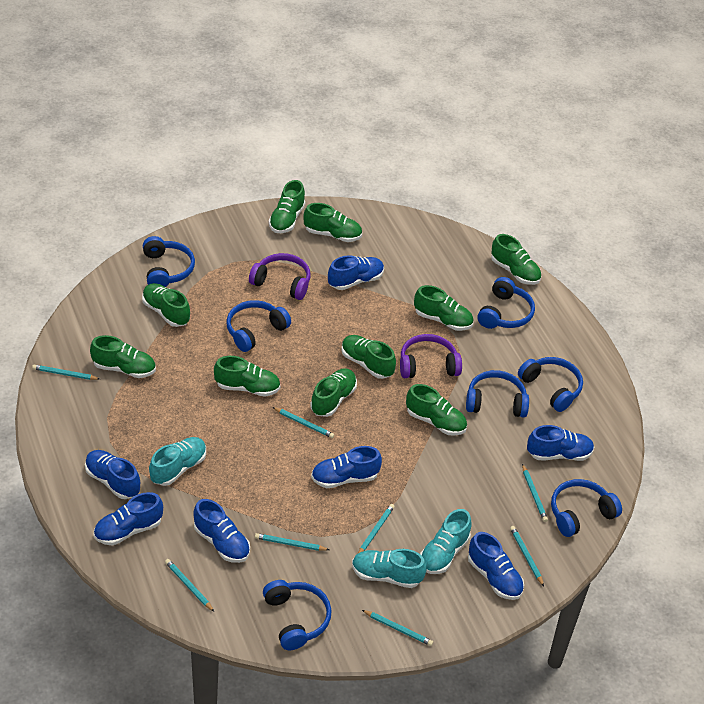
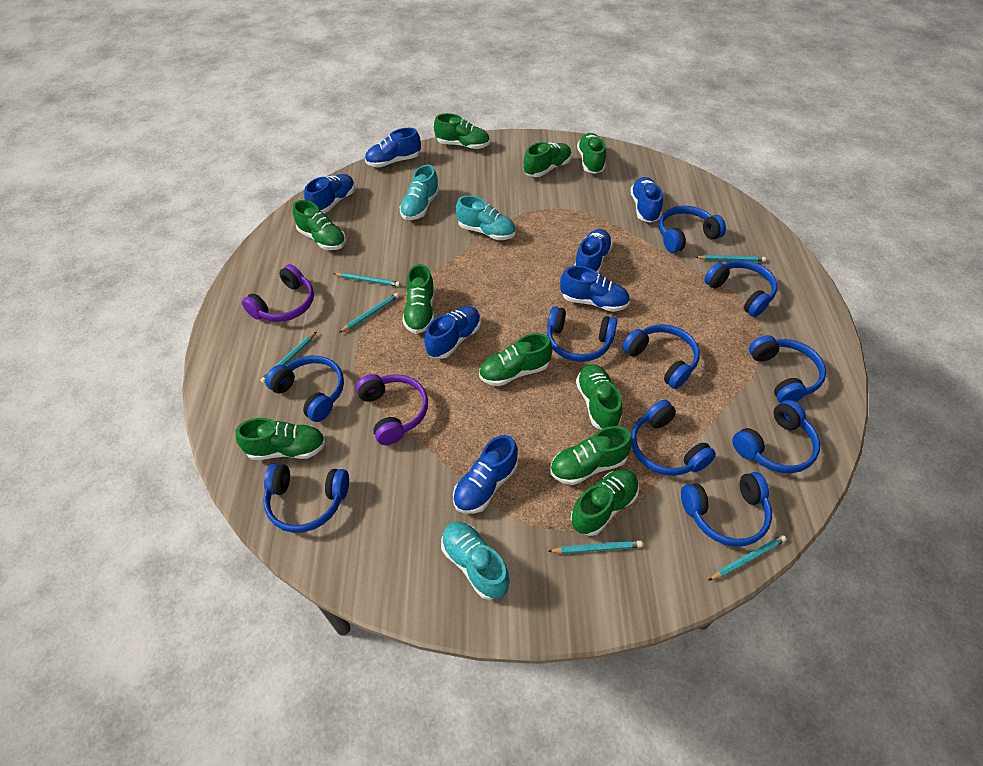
blue headphones: 7 -> 10
turquoise pencil: 8 -> 6

